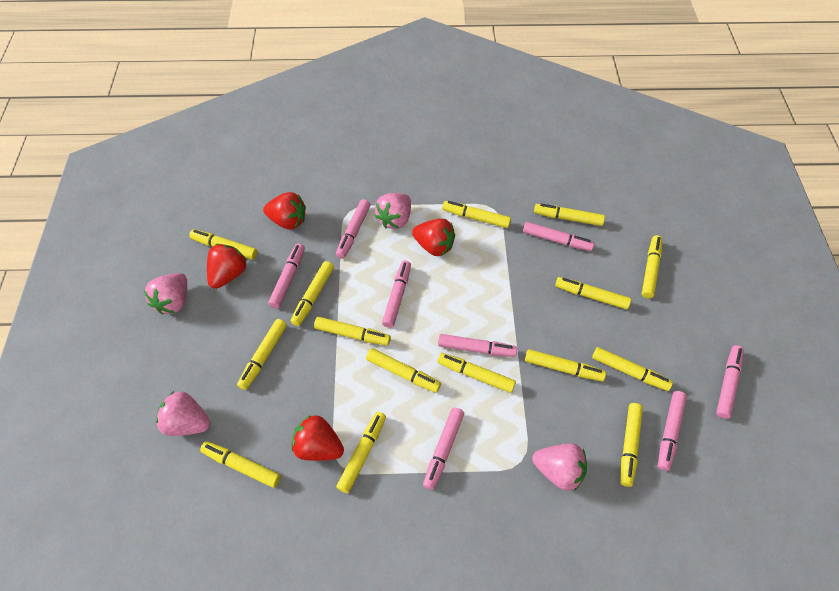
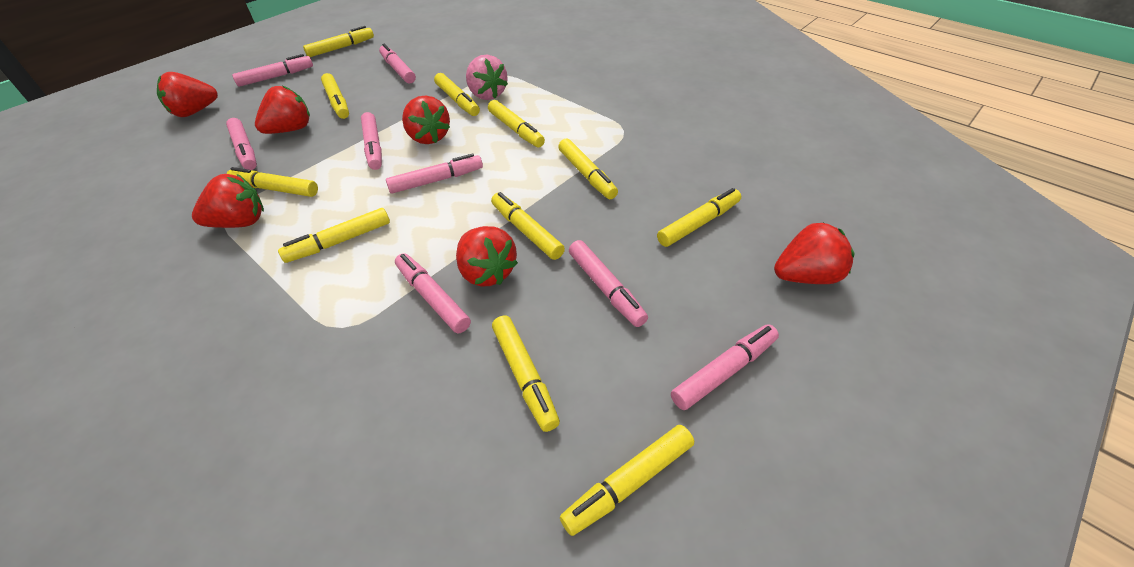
pink strawberry: 4 -> 1
red strawberry: 4 -> 6
yellow marker: 15 -> 11

